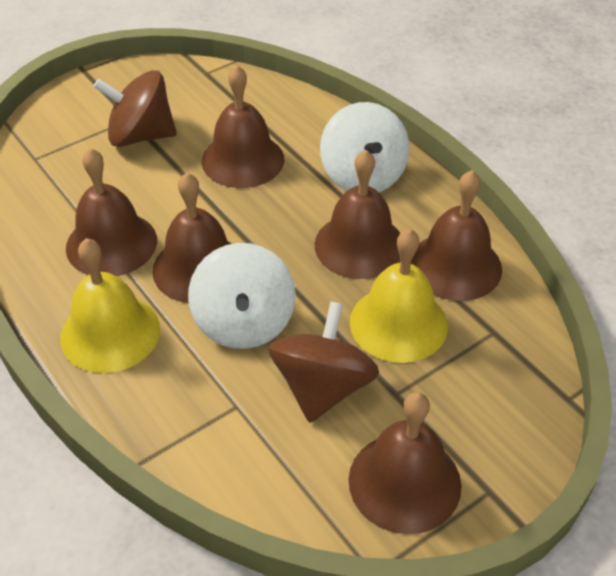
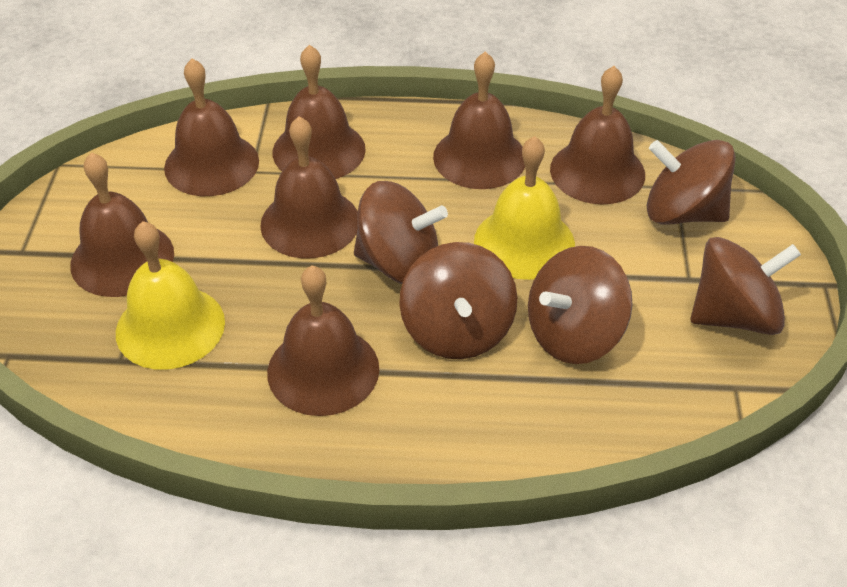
brown bell: 6 -> 7
brown spinning top: 2 -> 5
white spinning top: 2 -> 0

